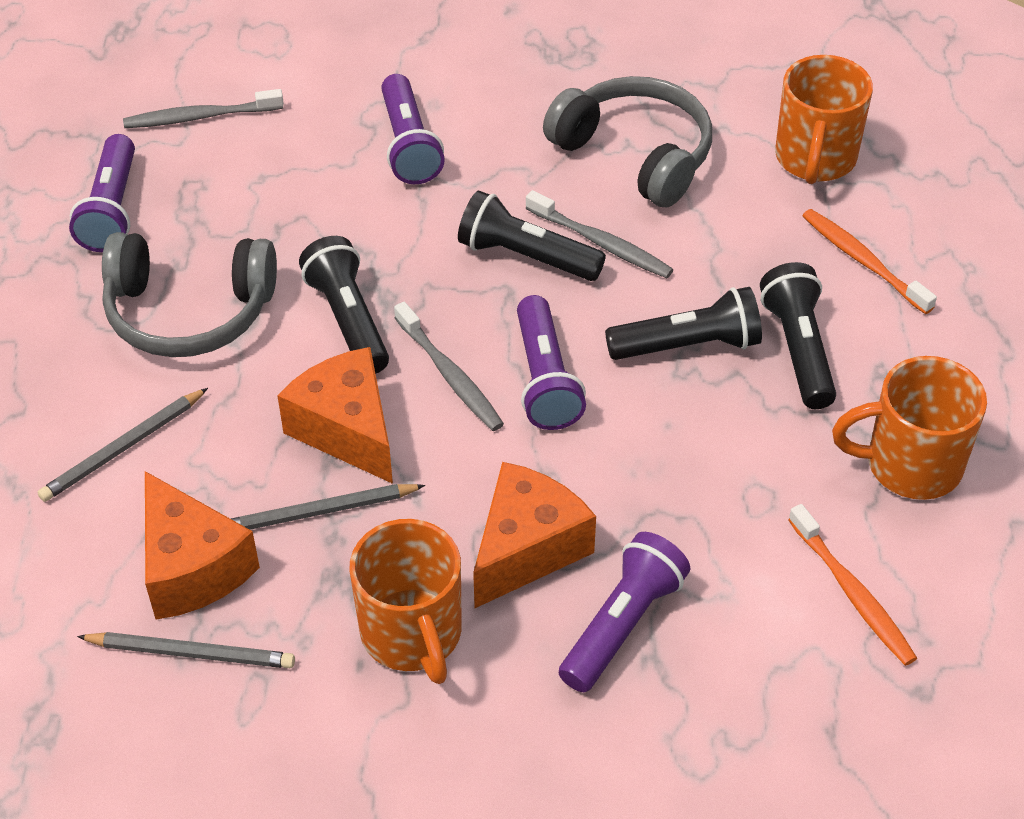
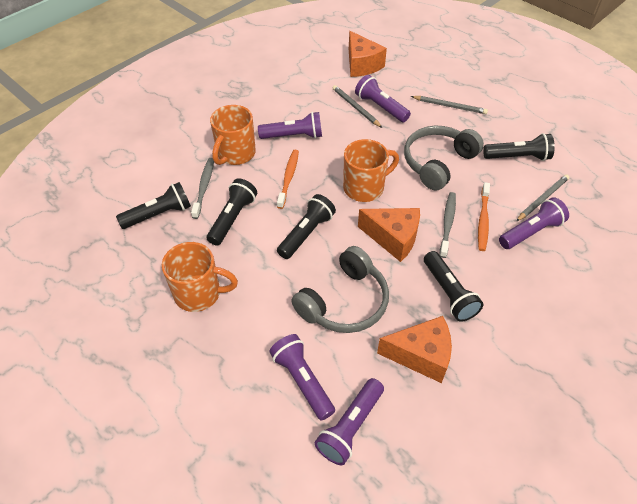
black flashlight: 4 -> 5
grey toothbrush: 3 -> 2
purple flashlight: 4 -> 5

